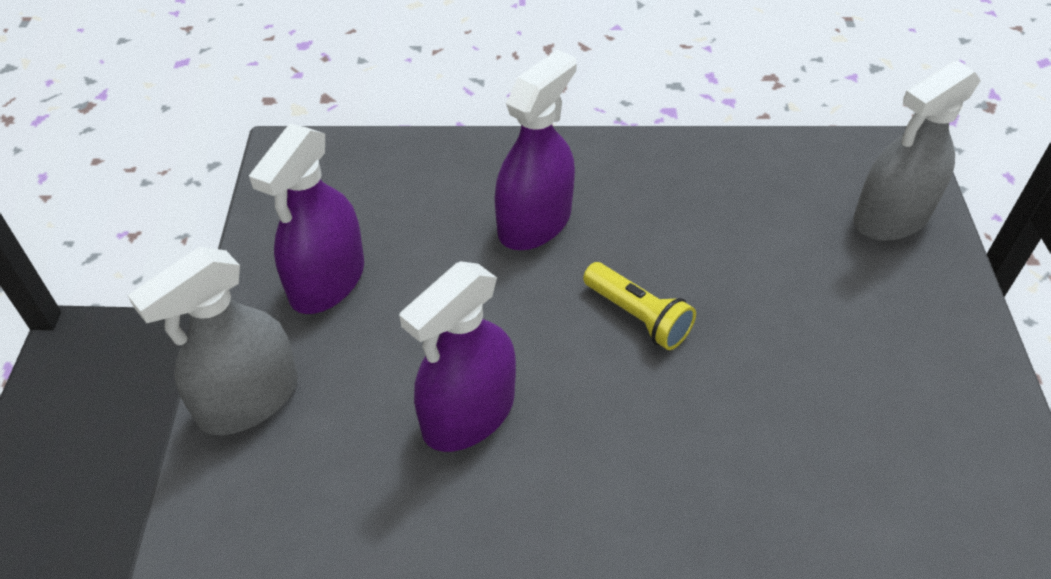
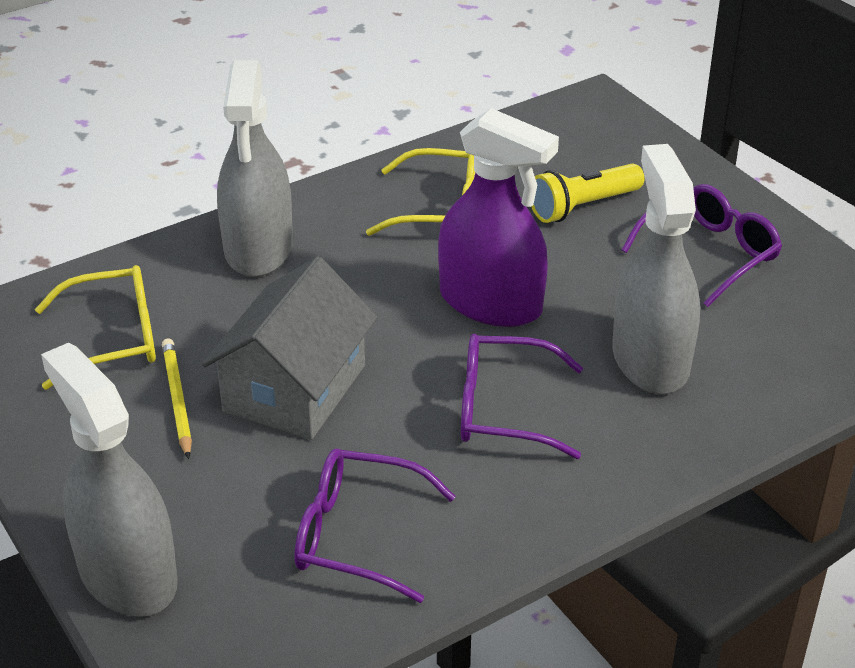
grey house: 0 -> 1
grey spray bottle: 2 -> 3
purple glasses: 0 -> 3
purple spray bottle: 3 -> 1
yellow glasses: 0 -> 2
yellow pencil: 0 -> 1

